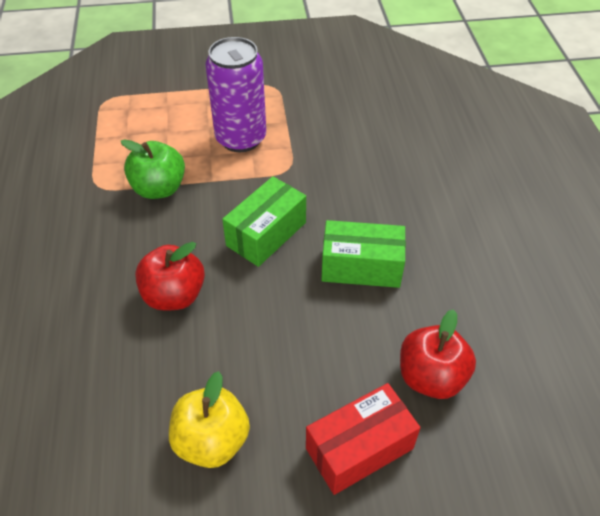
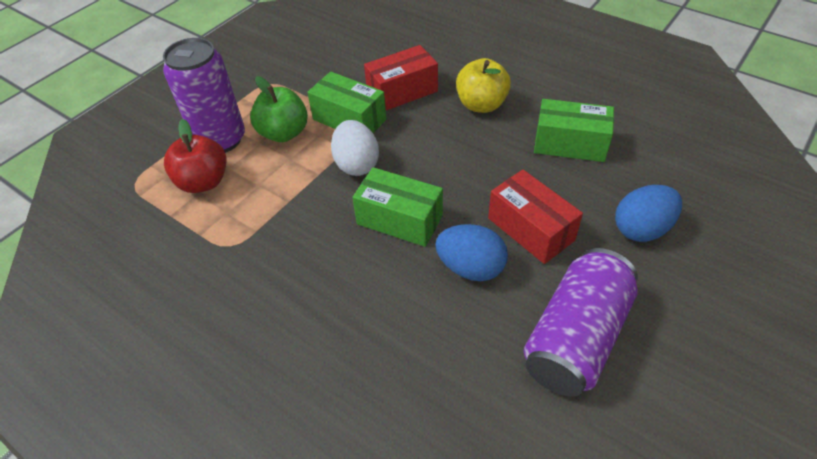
blue egg: 0 -> 2
green box: 2 -> 3
purple can: 1 -> 2
red apple: 2 -> 1
red box: 1 -> 2
white egg: 0 -> 1

